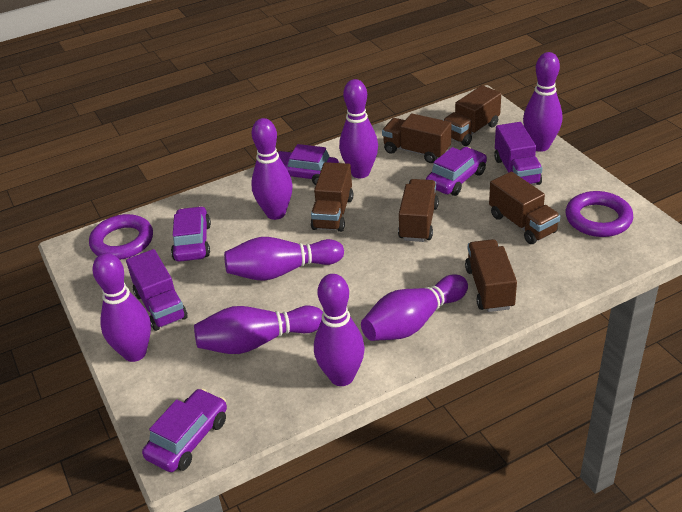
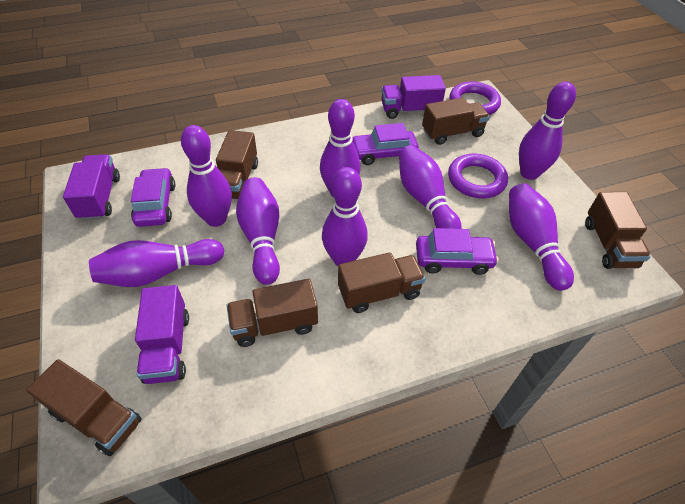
purple car: 4 -> 3
purple truck: 2 -> 3

